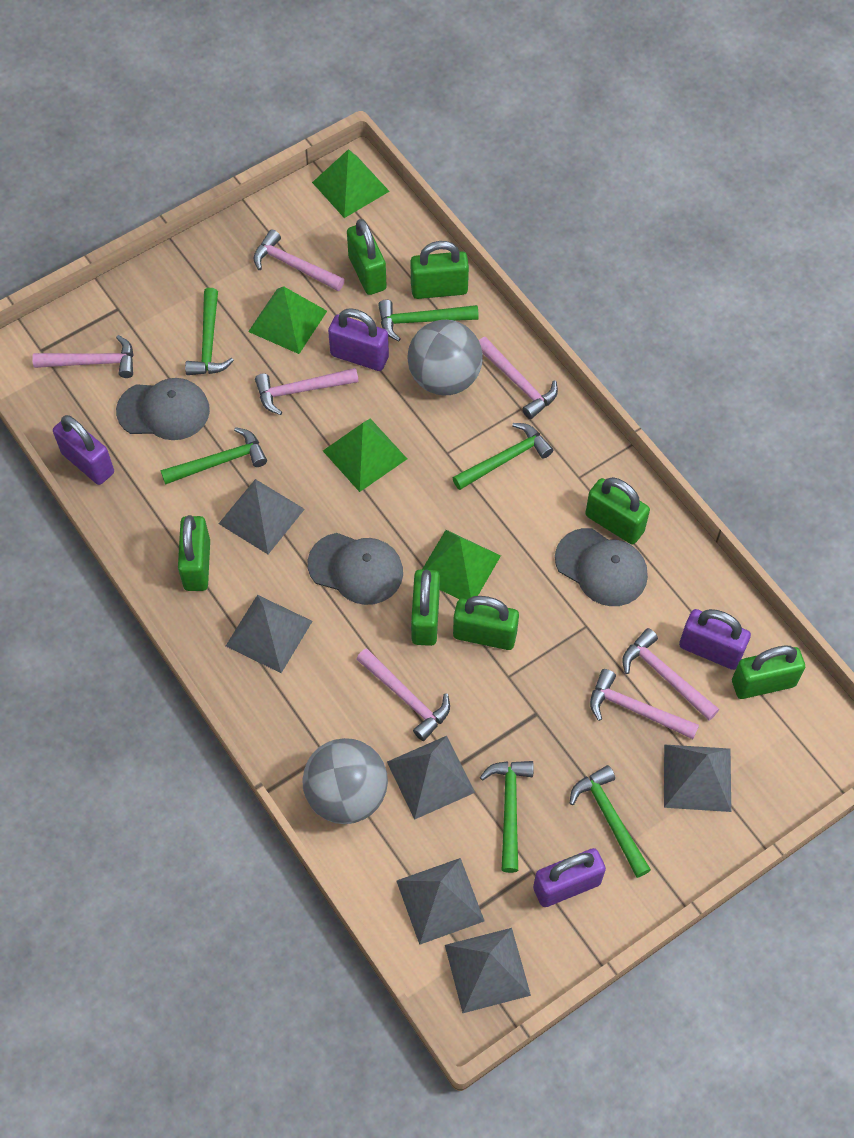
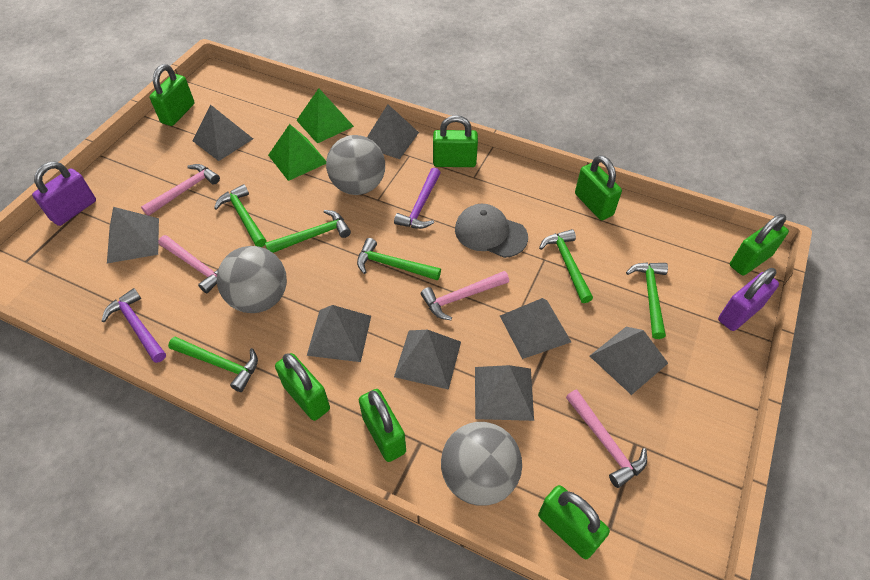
green pyramid: 4 -> 2
grey ball: 2 -> 3
grey cap: 3 -> 1
grey pyramid: 6 -> 8
pink hammer: 7 -> 4
purple hammer: 0 -> 2
purple padlock: 4 -> 2

